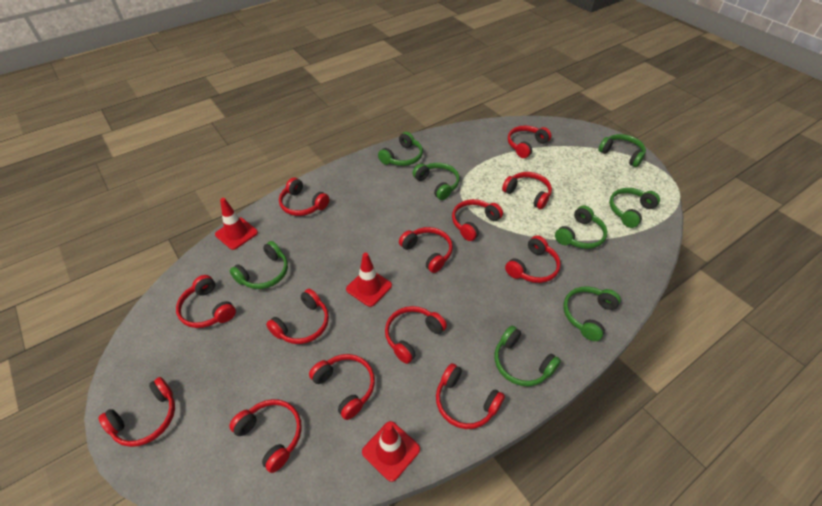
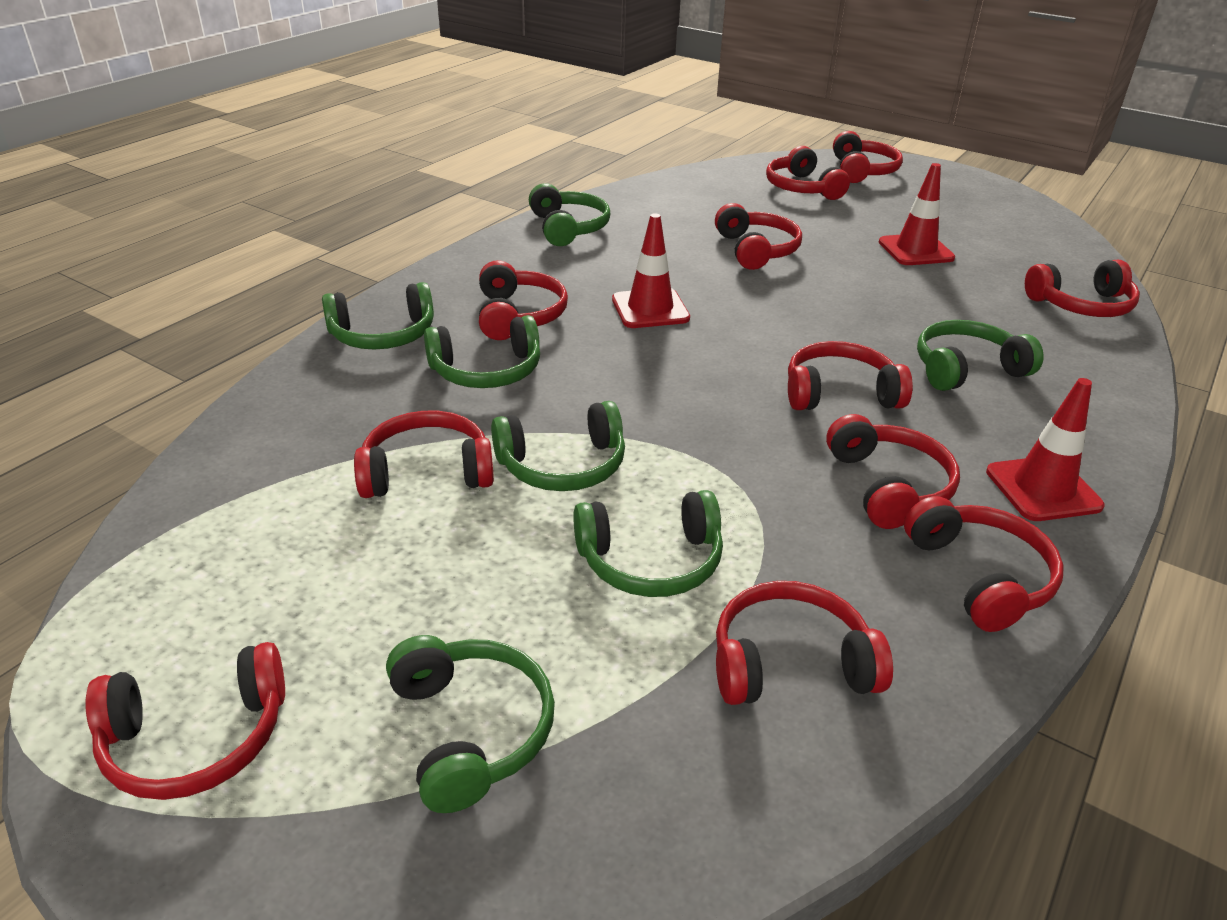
green headphones: 8 -> 7
red headphones: 13 -> 11

